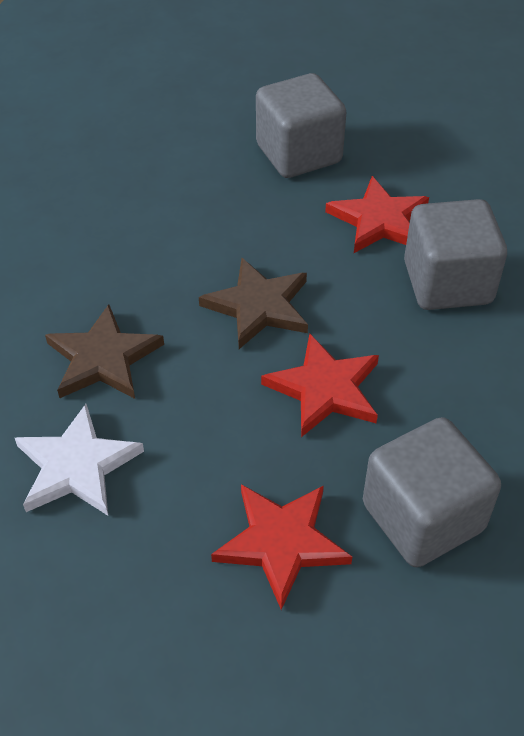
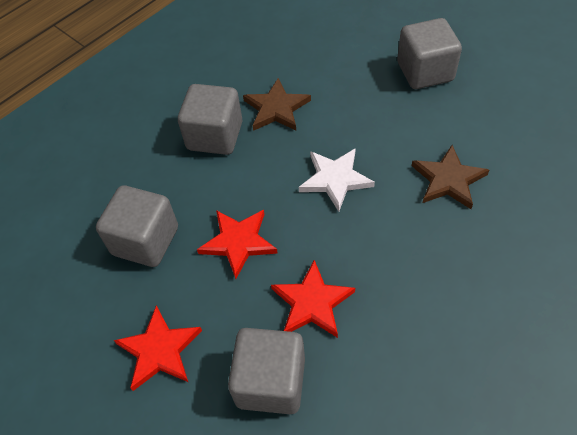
grey cube: 3 -> 4

